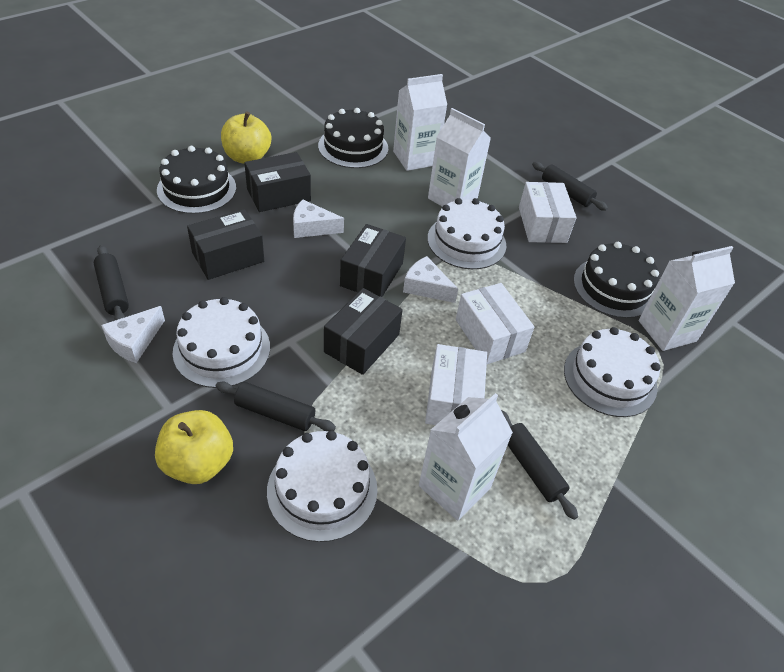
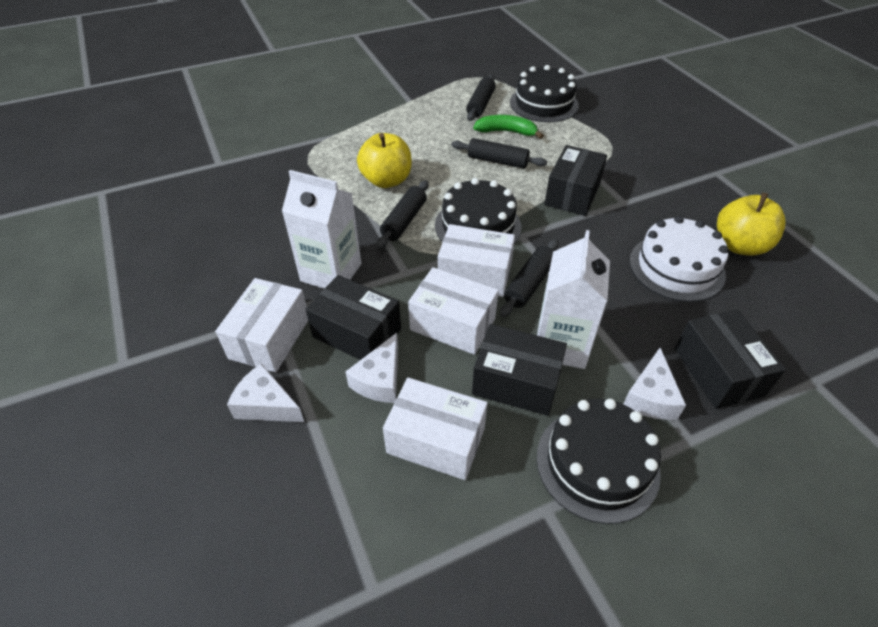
green banana: 0 -> 1
white box: 3 -> 4
white cake: 4 -> 1
white carton: 4 -> 2

